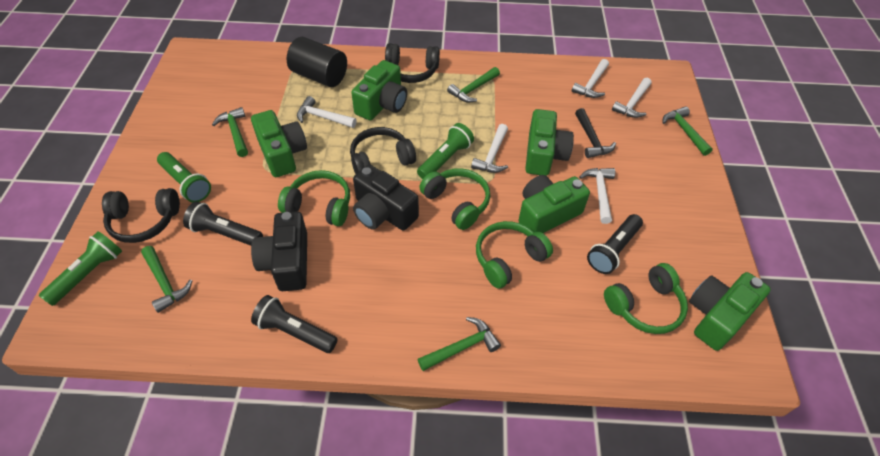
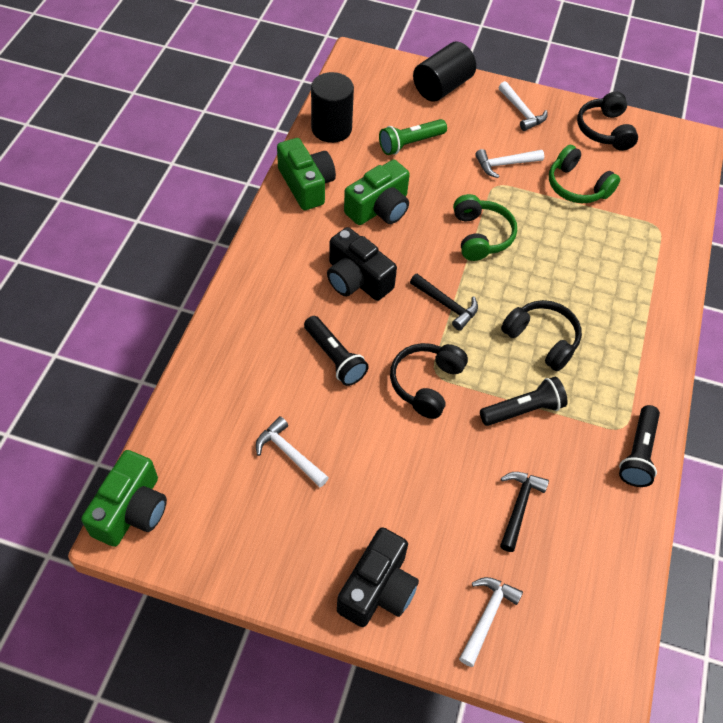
black cylinder: 1 -> 2
black hammer: 1 -> 2
green camera: 5 -> 3
green flashlight: 3 -> 1
green hammer: 5 -> 0
green headphones: 4 -> 2
white hammer: 5 -> 4

